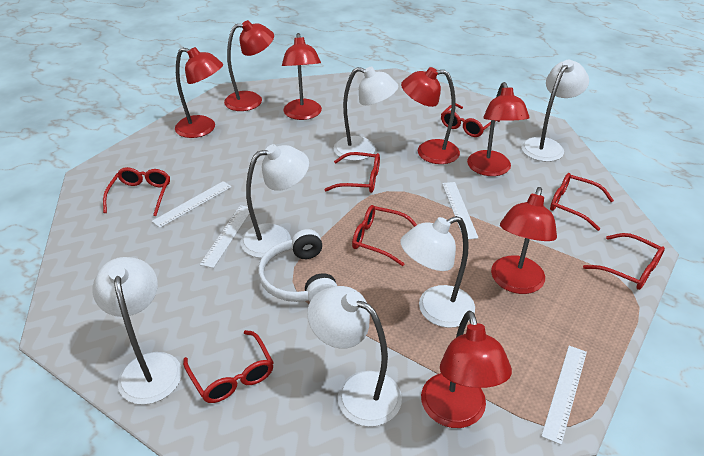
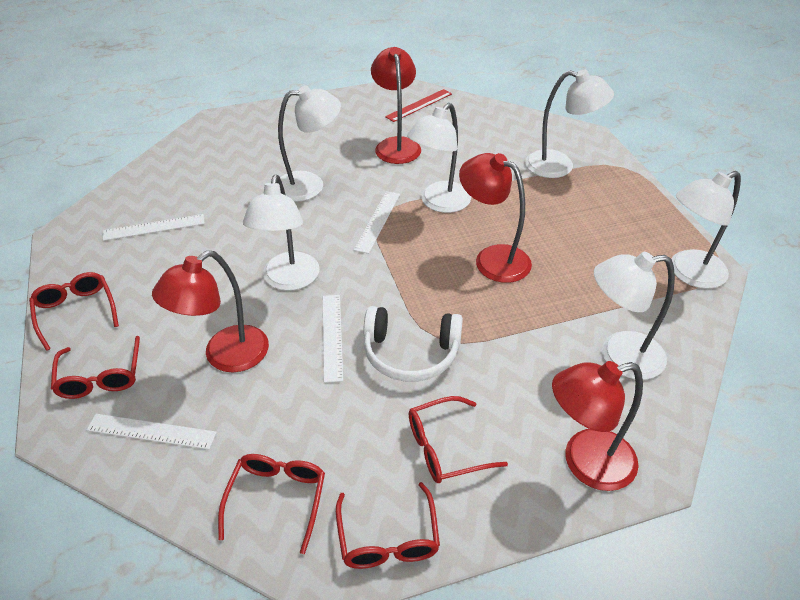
red glasses: 7 -> 5
red lamp: 7 -> 4
red ruler: 0 -> 1

